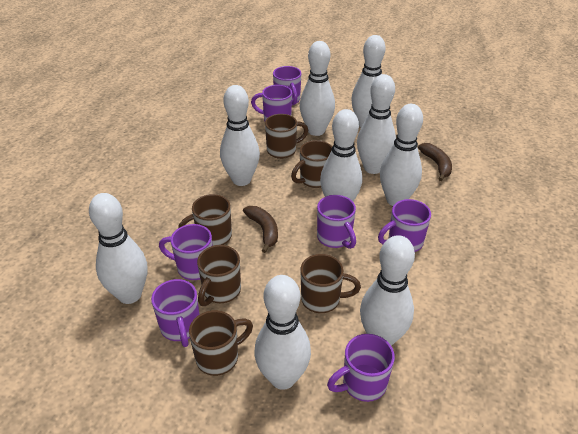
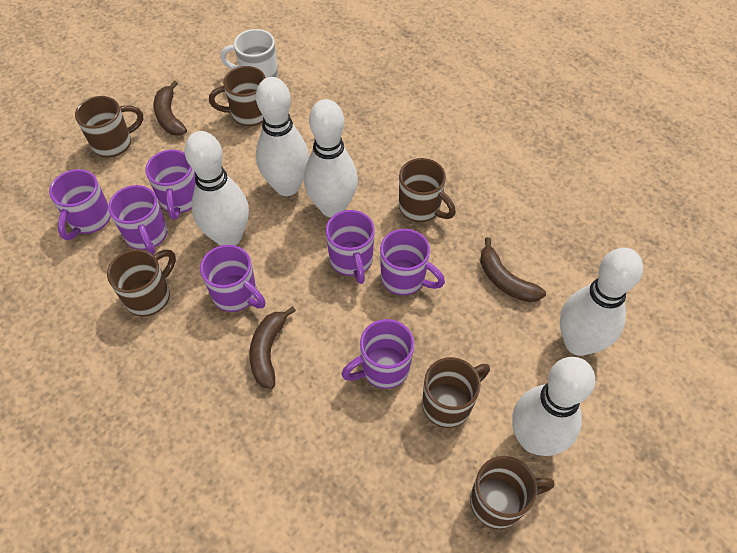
brown banana: 2 -> 3
white bowling pin: 9 -> 5
white mug: 0 -> 1

